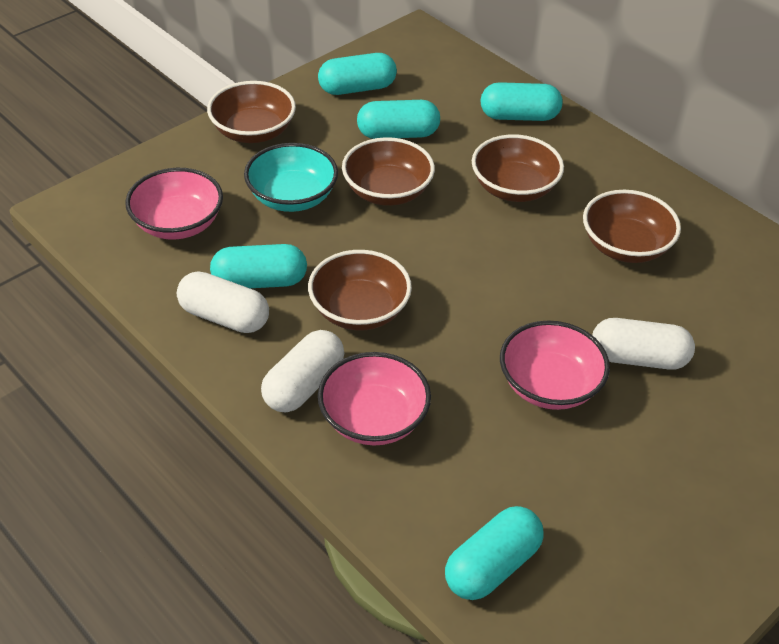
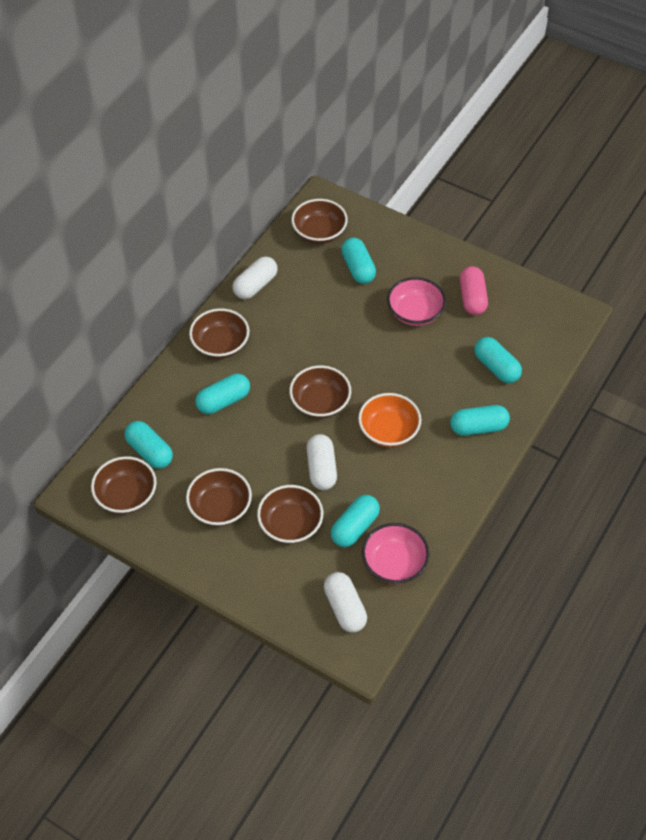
brown bowl: 5 -> 6
orange bowl: 0 -> 1
pink bowl: 3 -> 2
pink capsule: 0 -> 1
turquoise bowl: 1 -> 0
turquoise capsule: 5 -> 6

